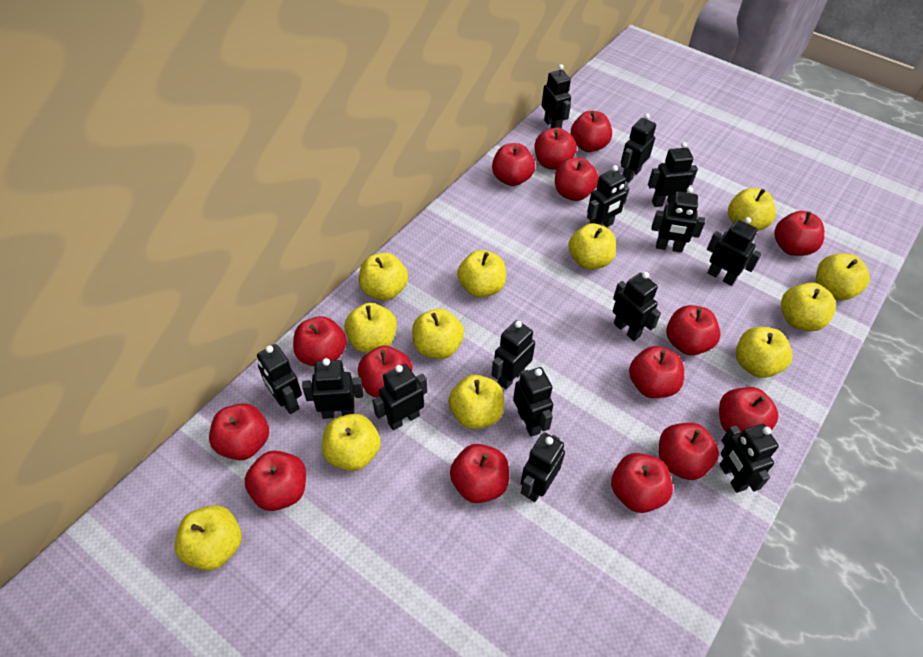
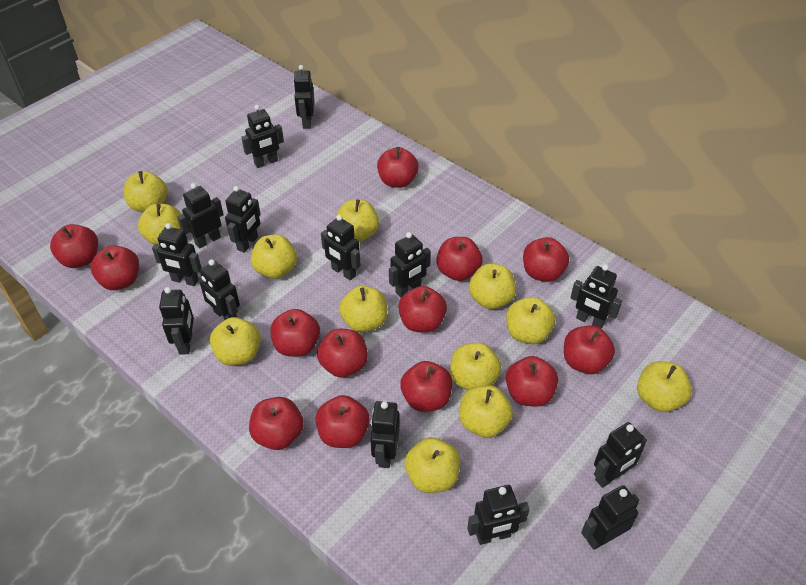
red apple: 15 -> 13

